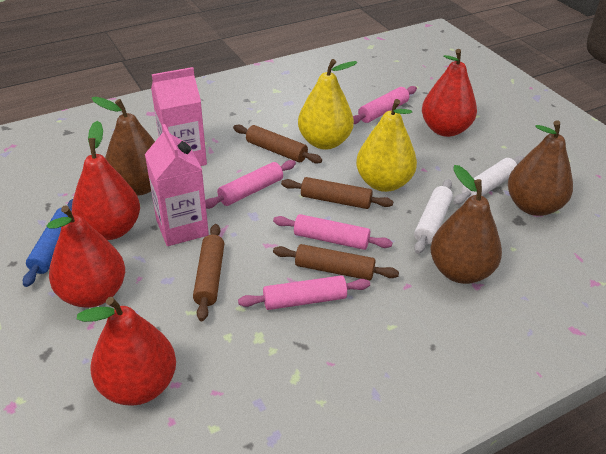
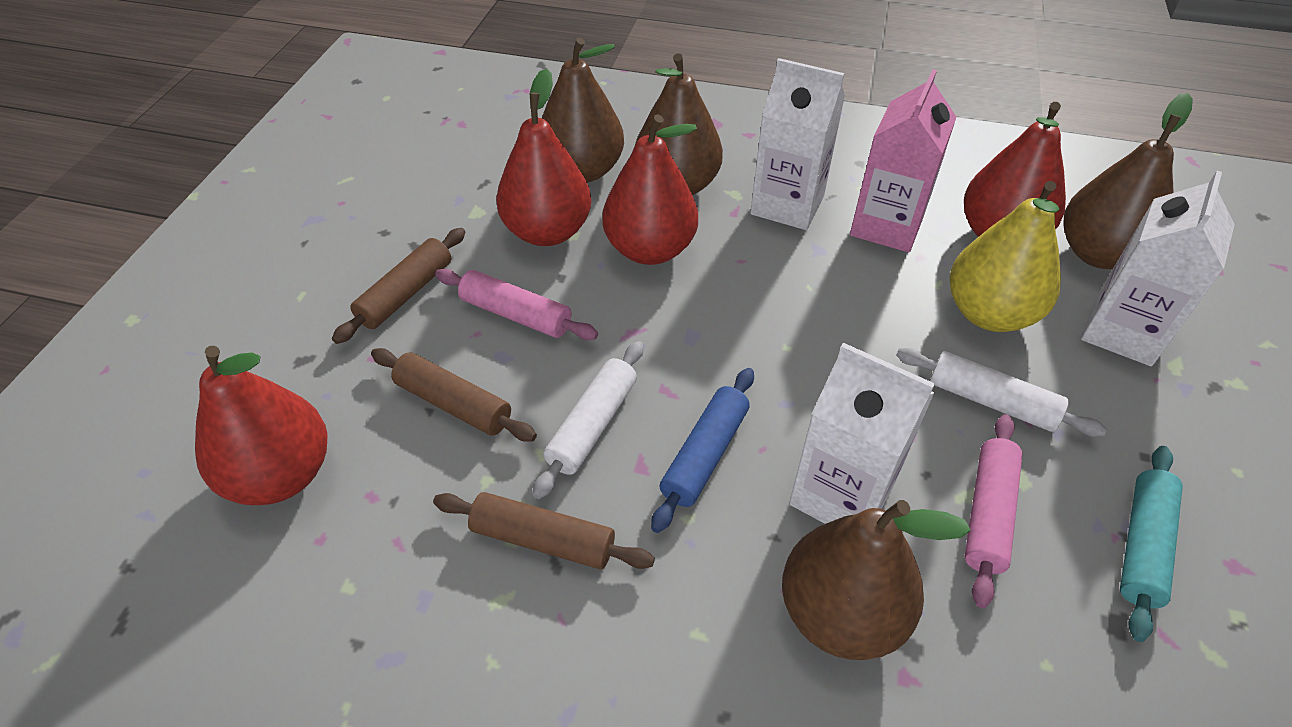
brown pear: 3 -> 4
brown rolling pin: 4 -> 3
pink carton: 2 -> 1
pink rolling pin: 4 -> 2
turquoise rolling pin: 0 -> 1
white carton: 0 -> 3
yellow pear: 2 -> 1

